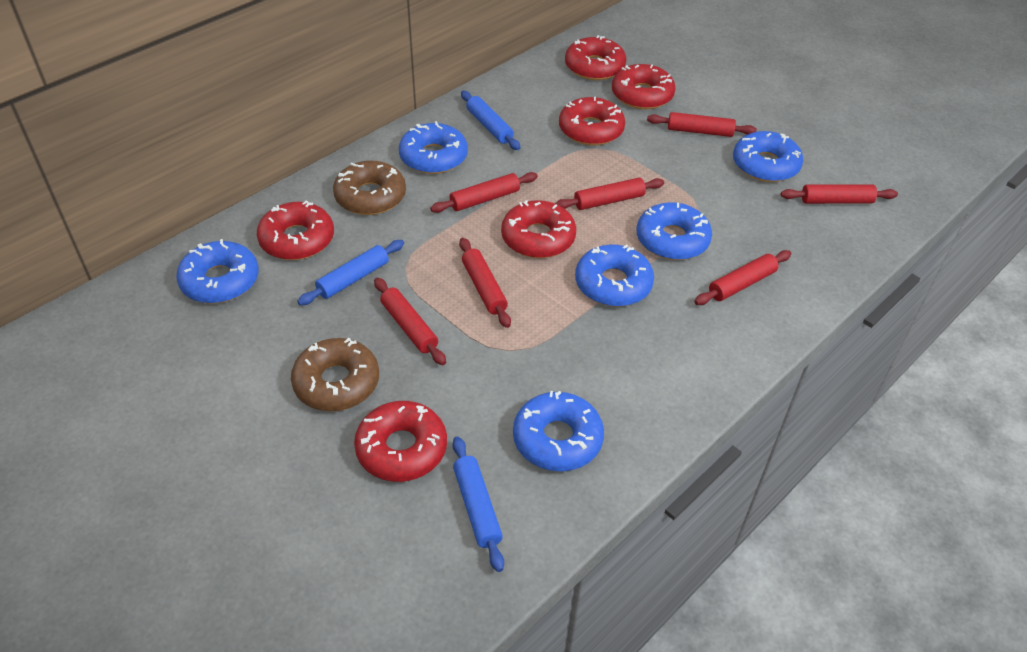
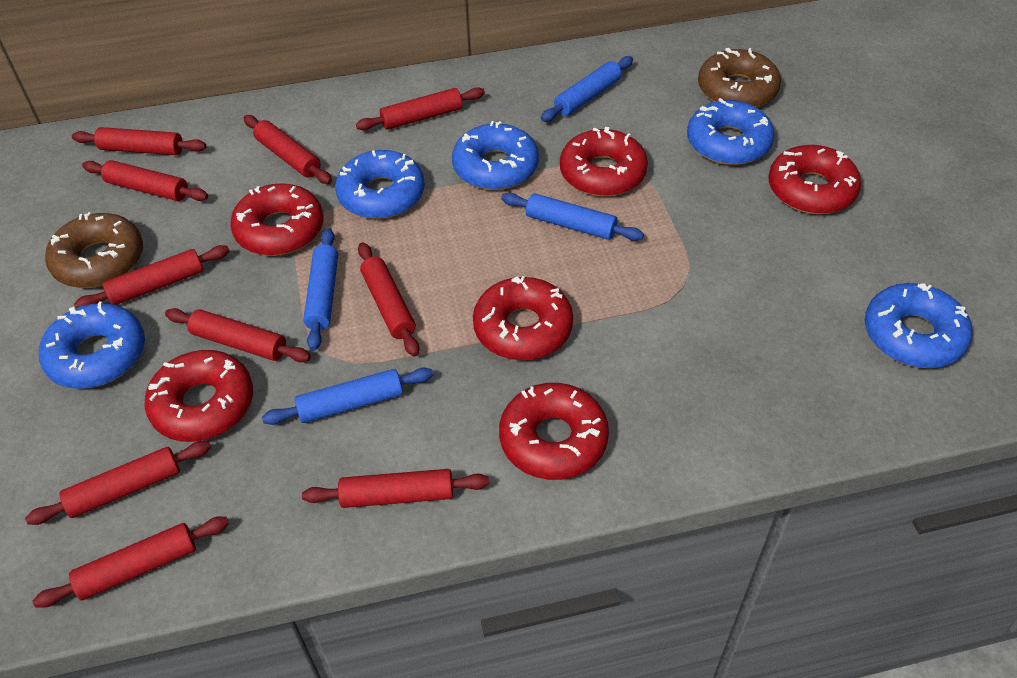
blue donut: 6 -> 5
blue rolling pin: 3 -> 4
red rolling pin: 7 -> 10

